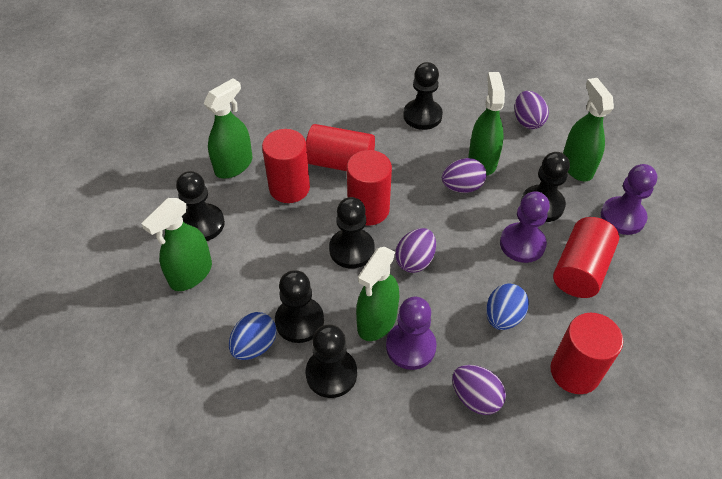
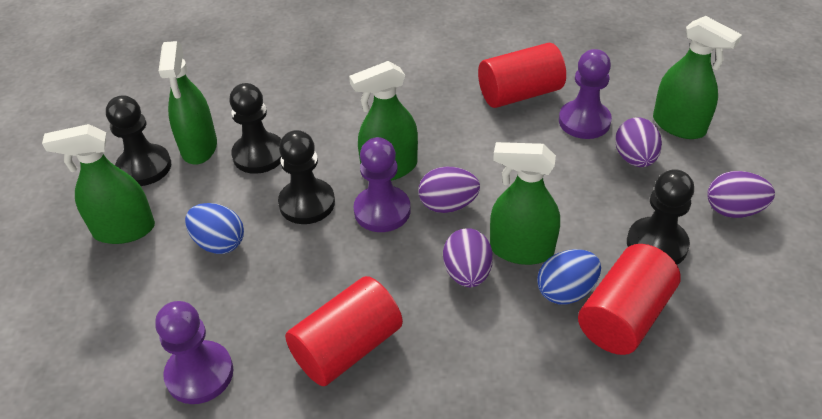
black pawn: 6 -> 4
red cylinder: 5 -> 3

